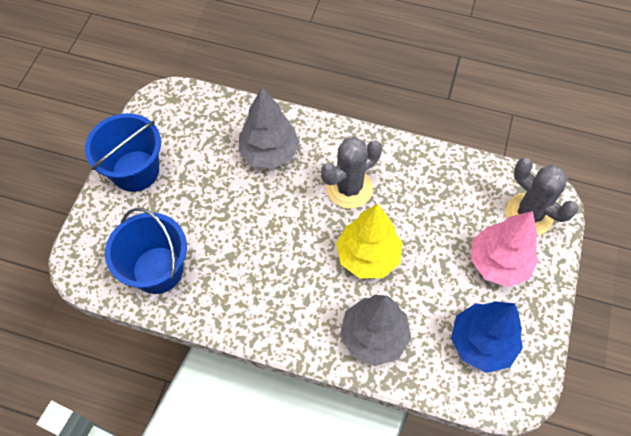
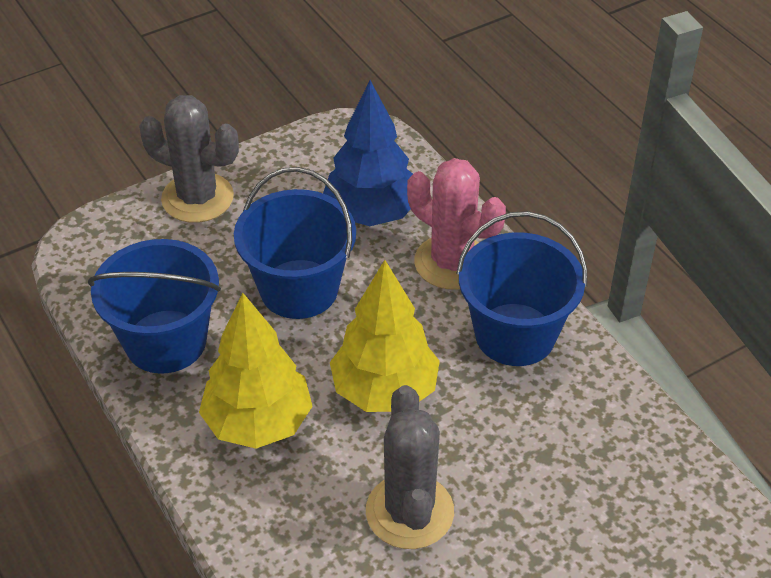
blue bucket: 2 -> 3
grey tree: 2 -> 0
pink cactus: 0 -> 1
pink tree: 1 -> 0
yellow tree: 1 -> 2

